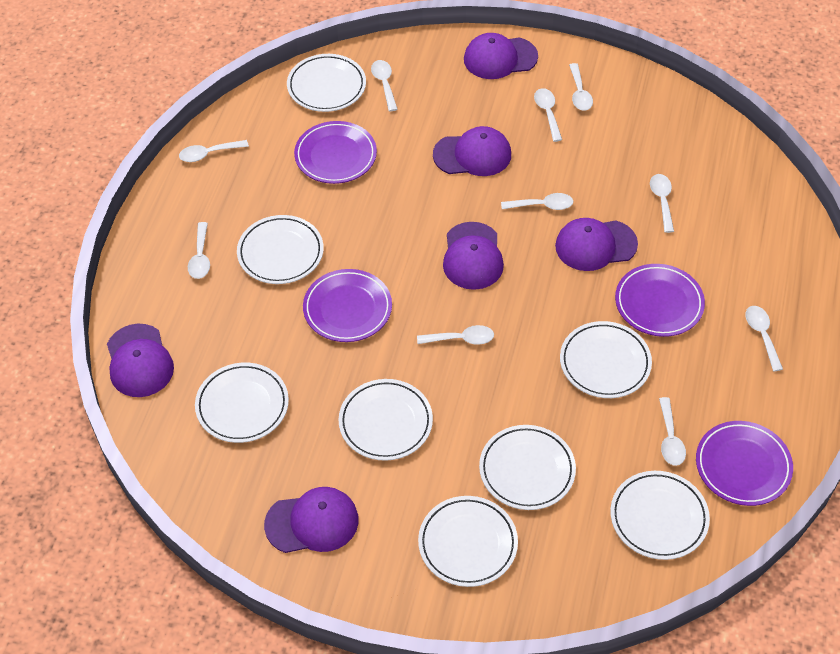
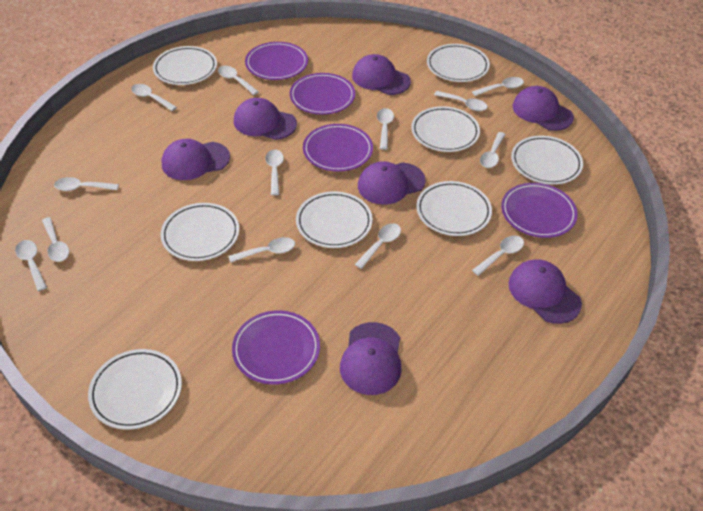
purple cap: 6 -> 7
purple plate: 4 -> 5
white spoon: 10 -> 13

